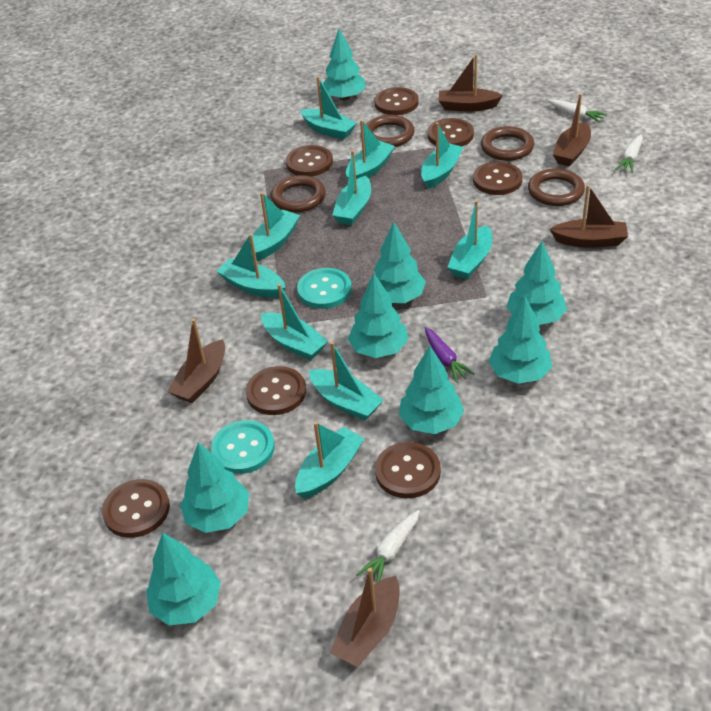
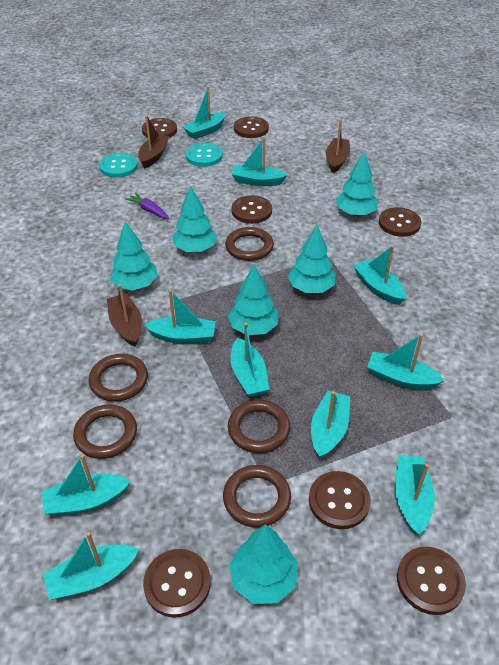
brown boat: 5 -> 3
brown ring: 4 -> 5
turquoise tree: 8 -> 6
white carrot: 3 -> 0

